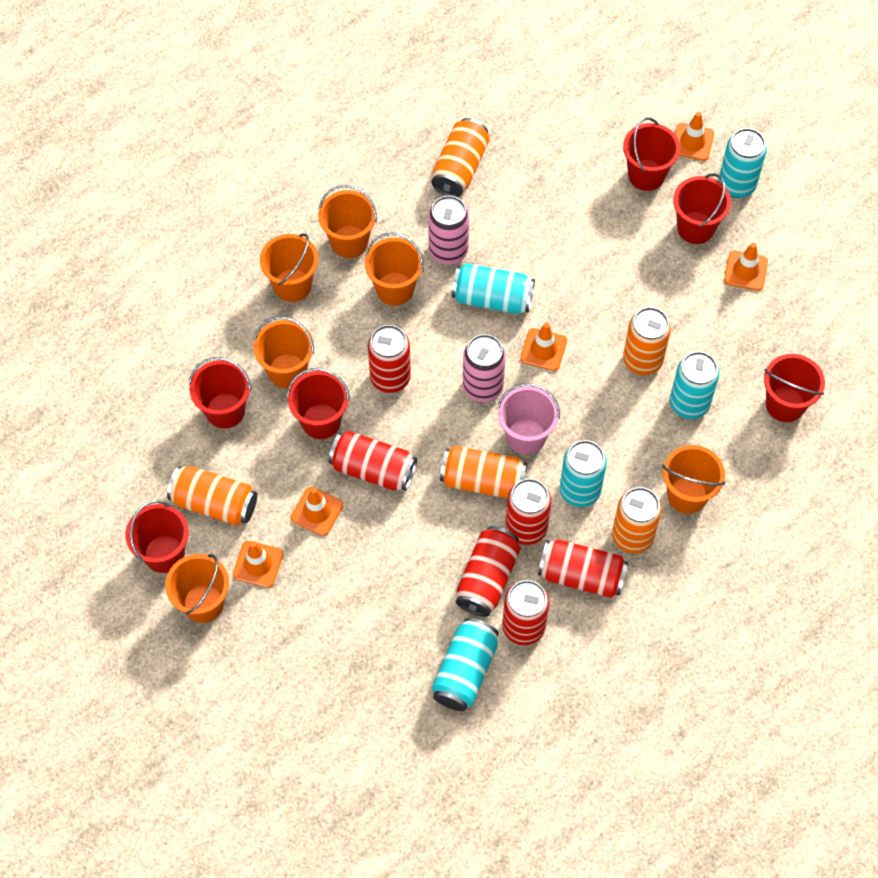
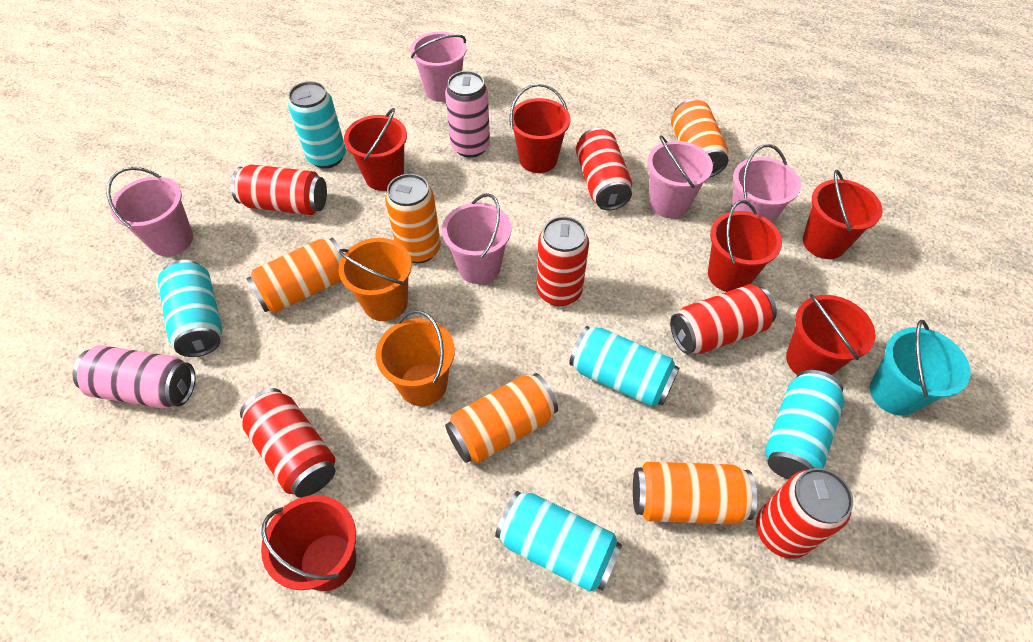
orange bucket: 6 -> 2
orange traffic cone: 5 -> 0
pink bucket: 1 -> 5
turquoise bucket: 0 -> 1

